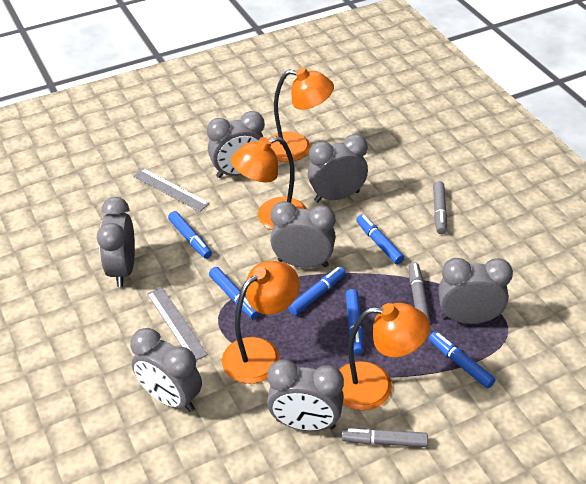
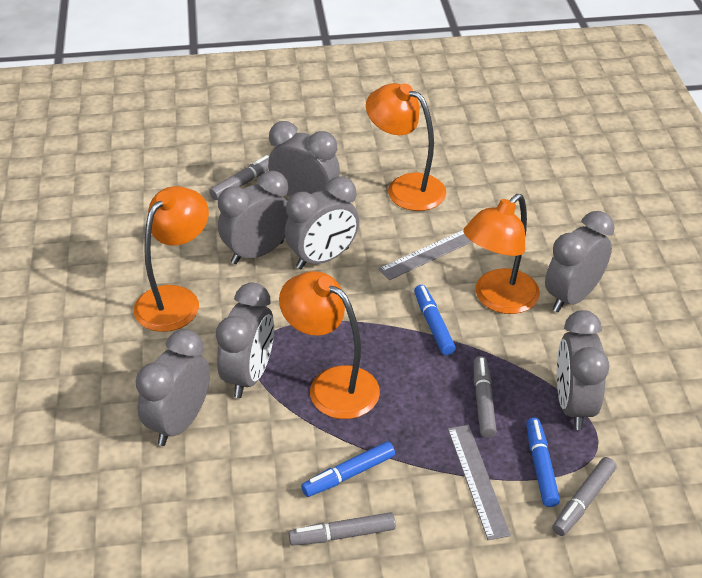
blue marker: 6 -> 3
grey marker: 3 -> 4

